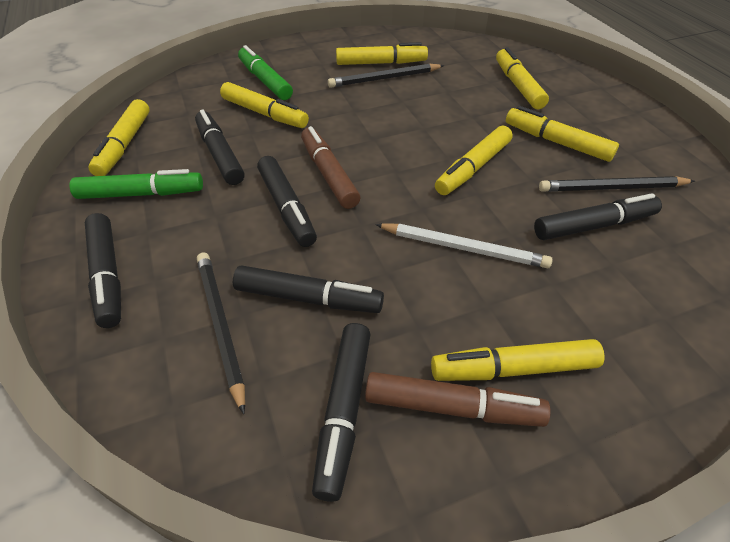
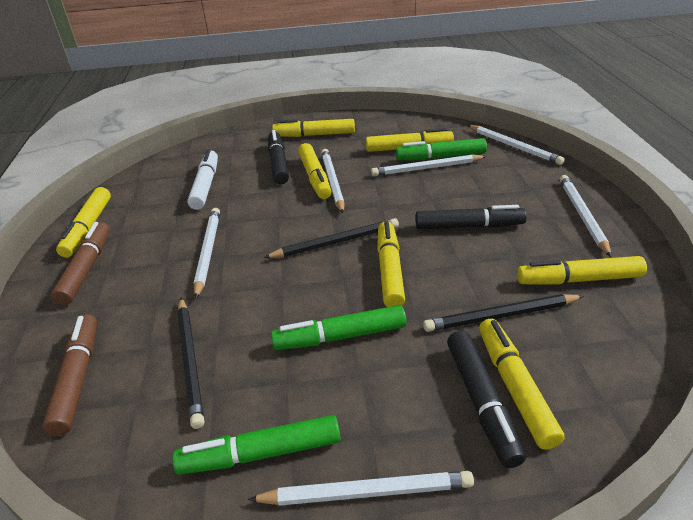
black marker: 6 -> 3
green marker: 2 -> 3
white marker: 0 -> 1
white pencil: 1 -> 6

